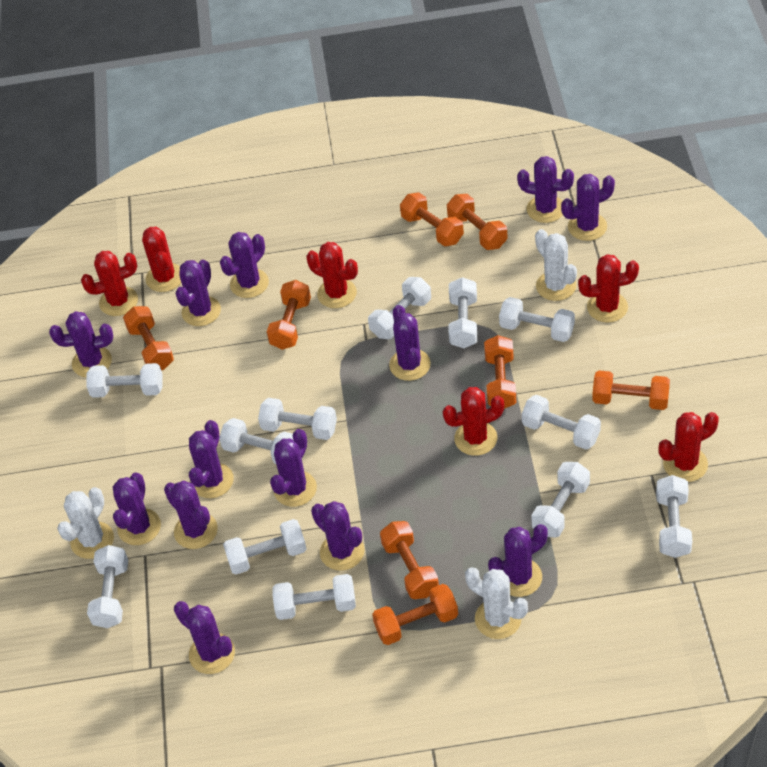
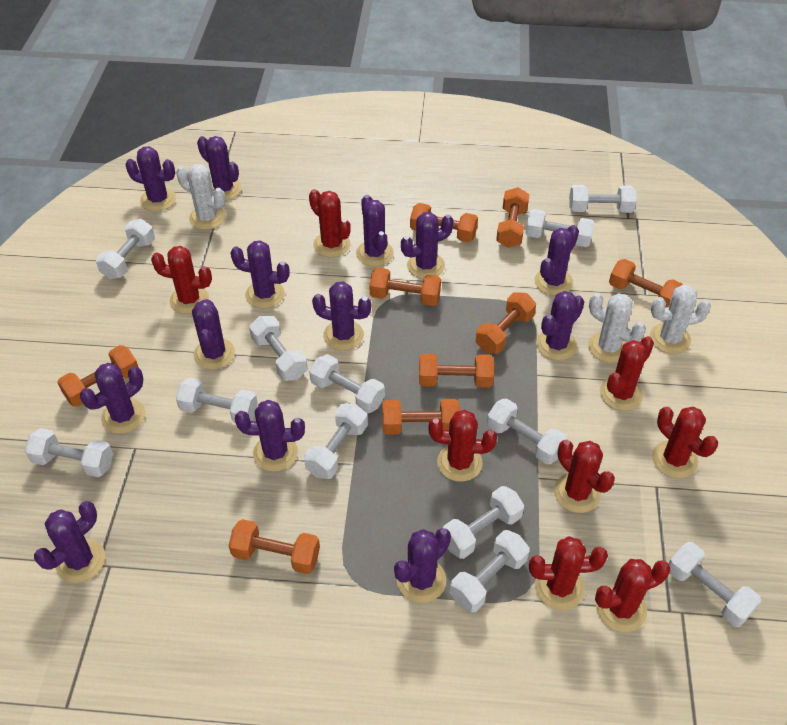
orange dumbbell: 8 -> 9
red cactus: 6 -> 8

